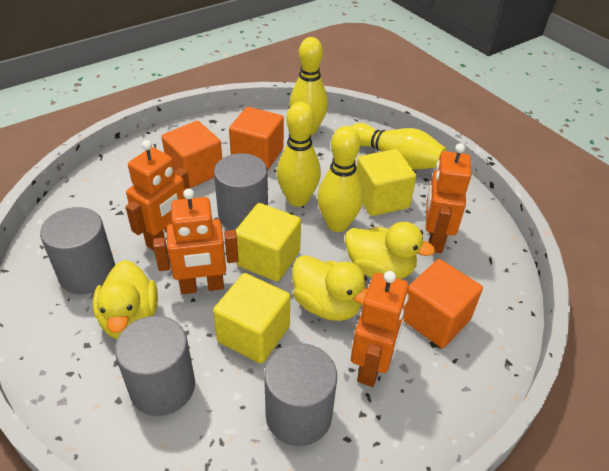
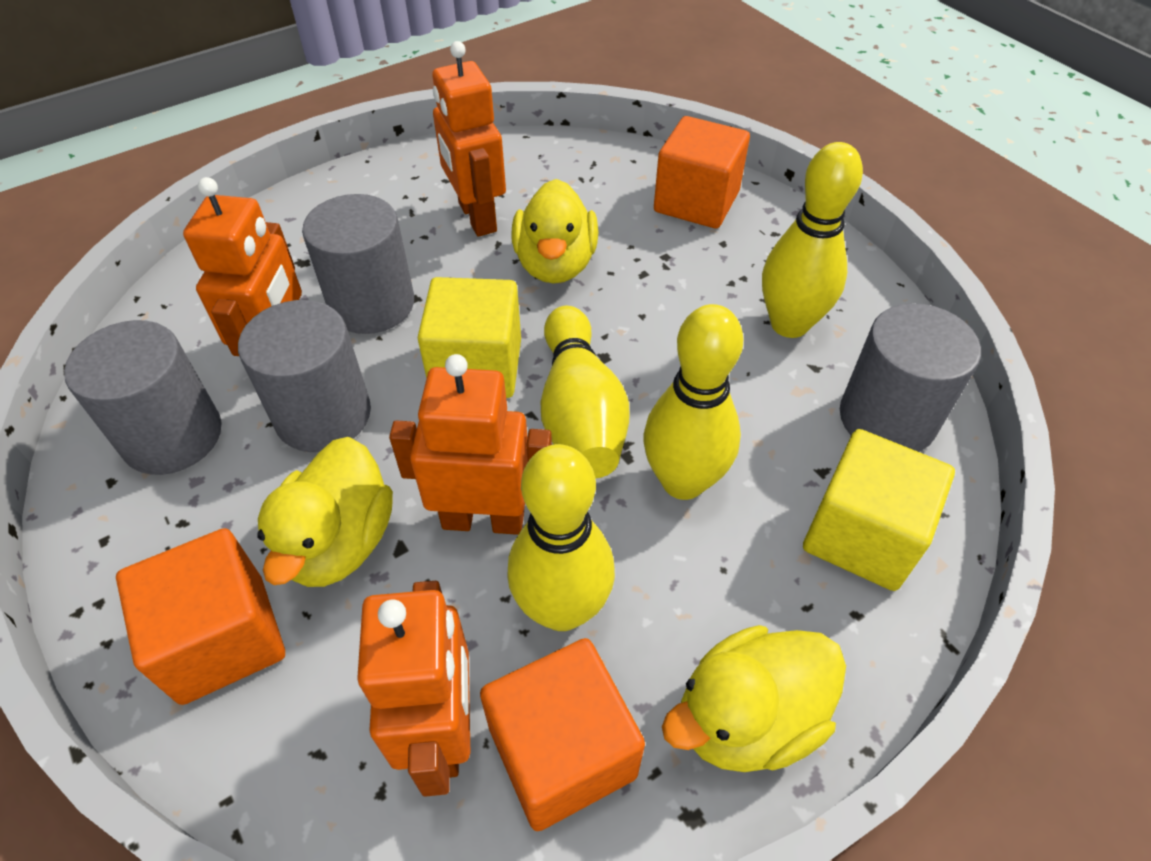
yellow cube: 3 -> 2

